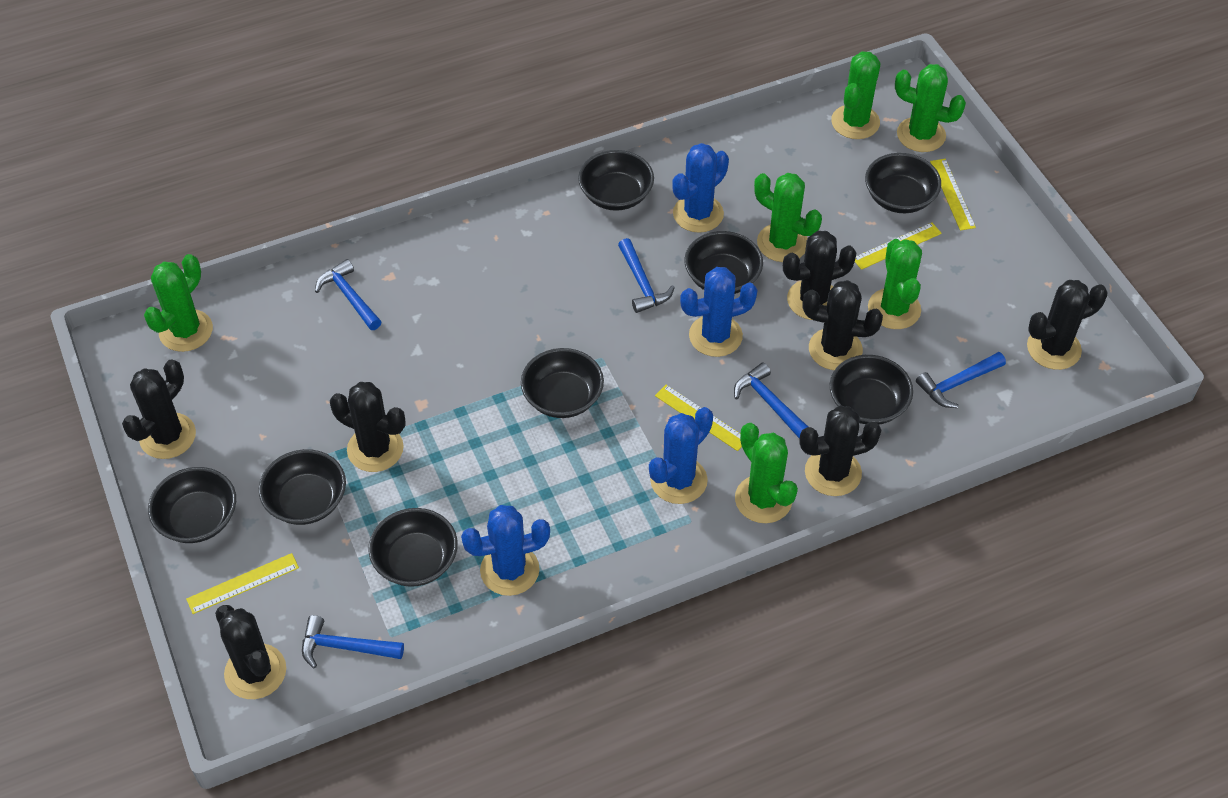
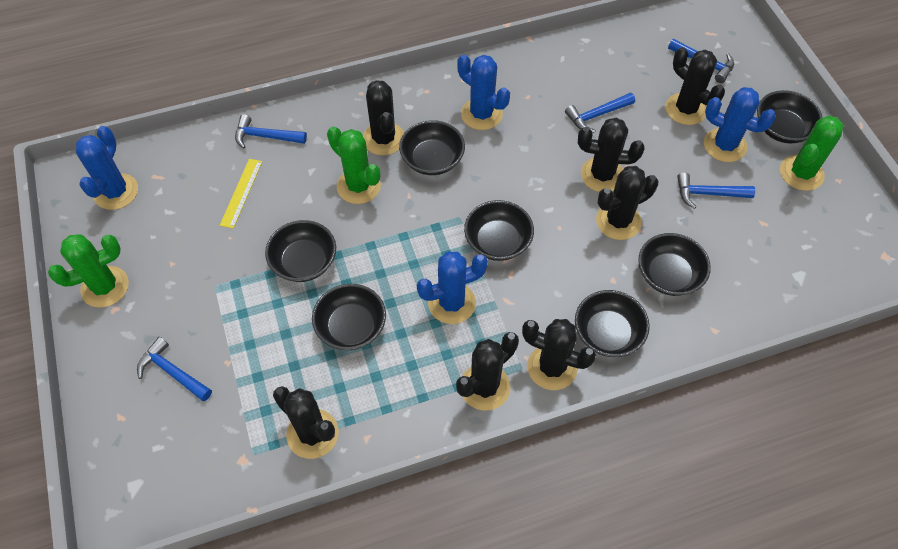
black bowl: 8 -> 7
green cactus: 6 -> 3
yellow ruler: 4 -> 1

